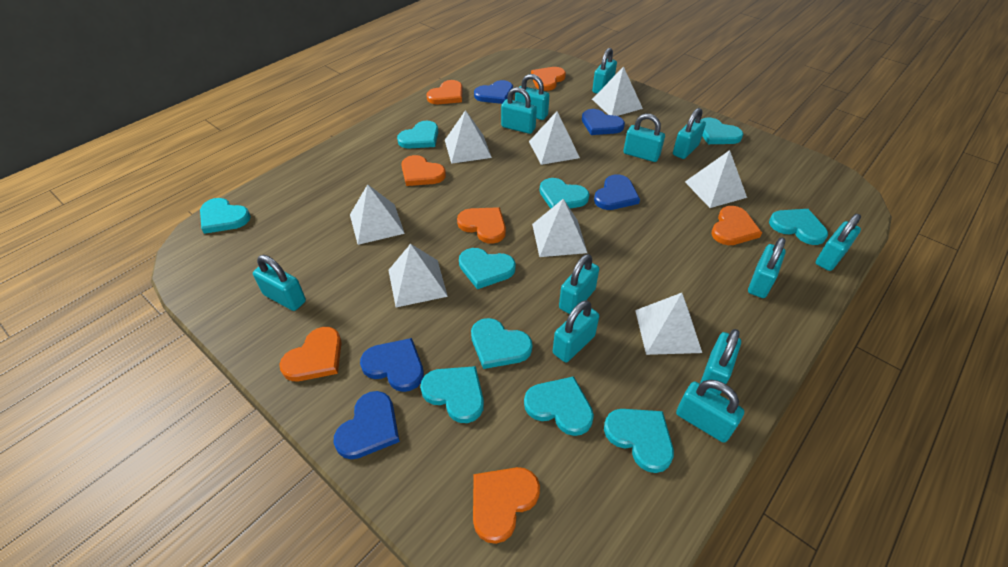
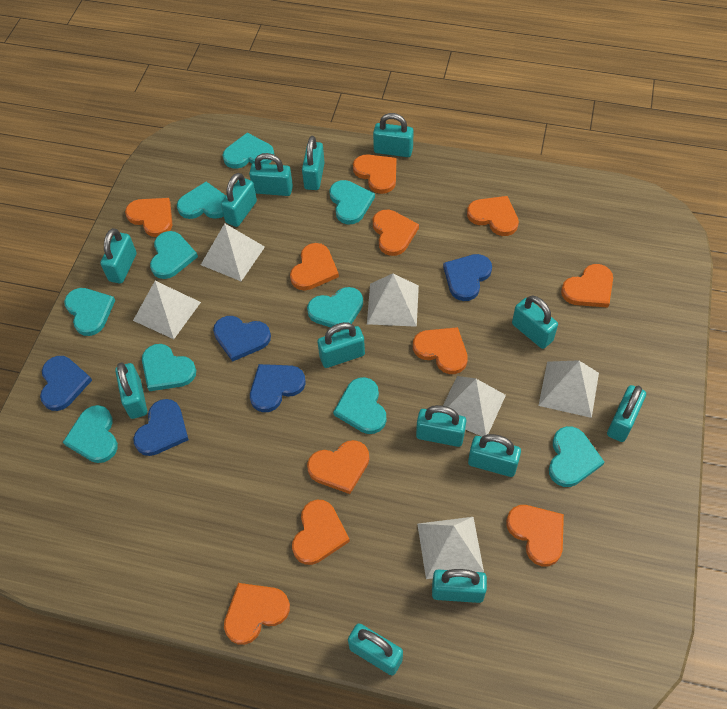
orange heart: 7 -> 11
turquoise padlock: 12 -> 13
white pyramid: 8 -> 6

